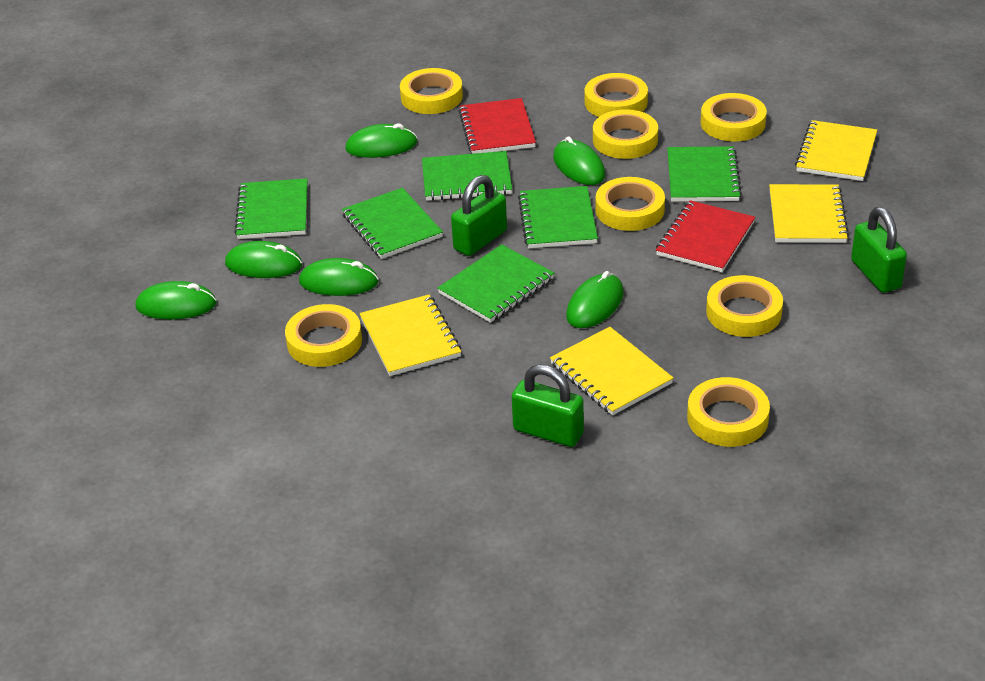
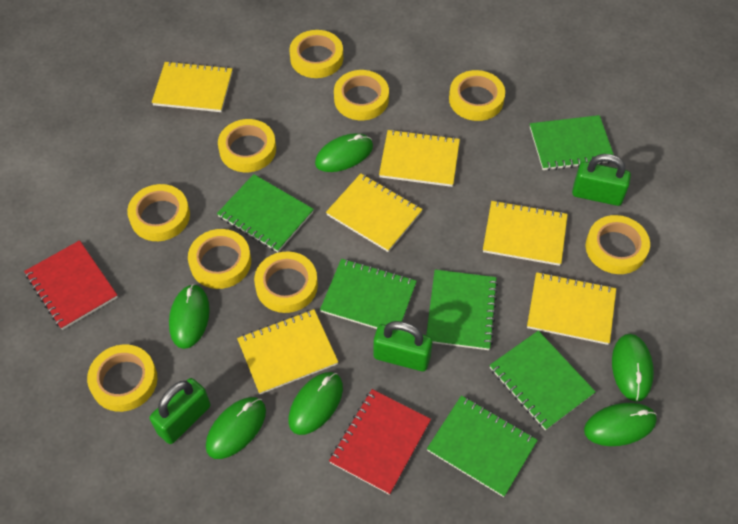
yellow notebook: 4 -> 6
yellow tape: 8 -> 9

